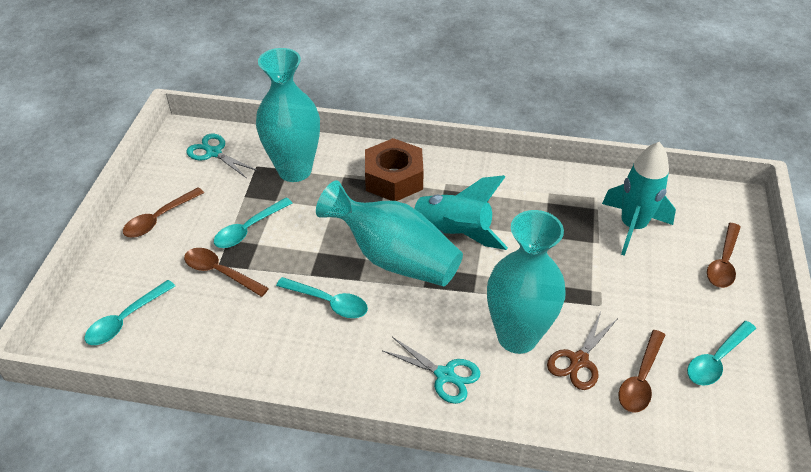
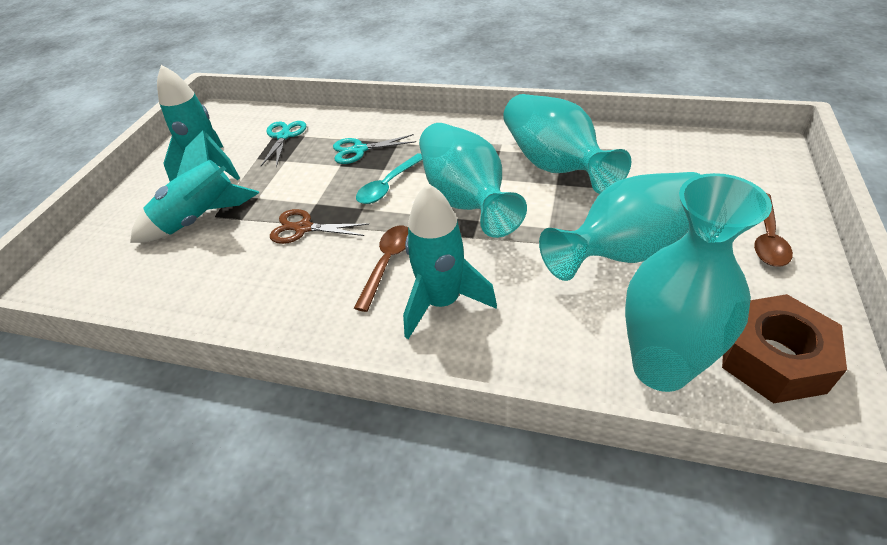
brown spoon: 4 -> 2
turquoise rocket: 2 -> 3
turquoise spoon: 4 -> 1
turquoise vase: 3 -> 4

